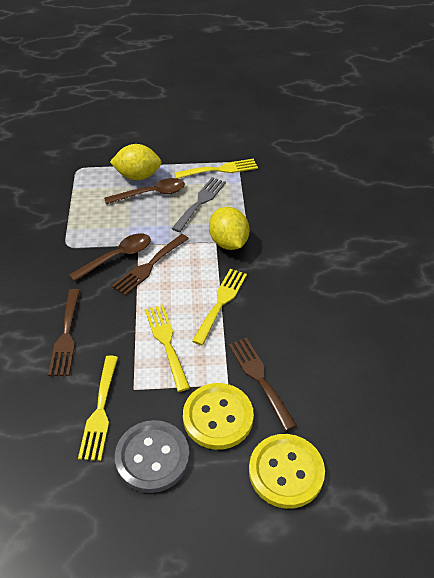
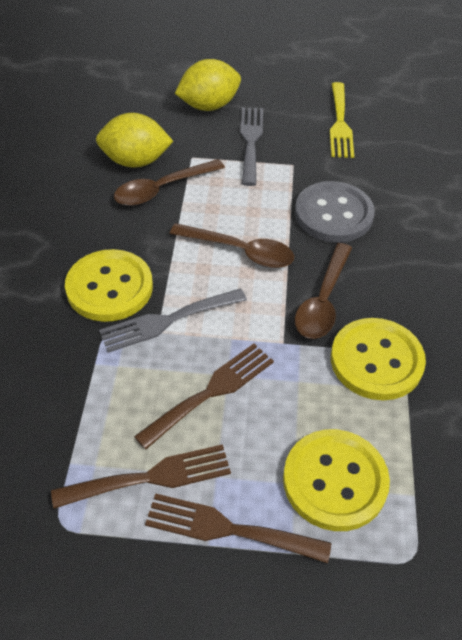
brown spoon: 2 -> 3
grey fork: 1 -> 2
yellow button: 2 -> 3
yellow fork: 4 -> 1

